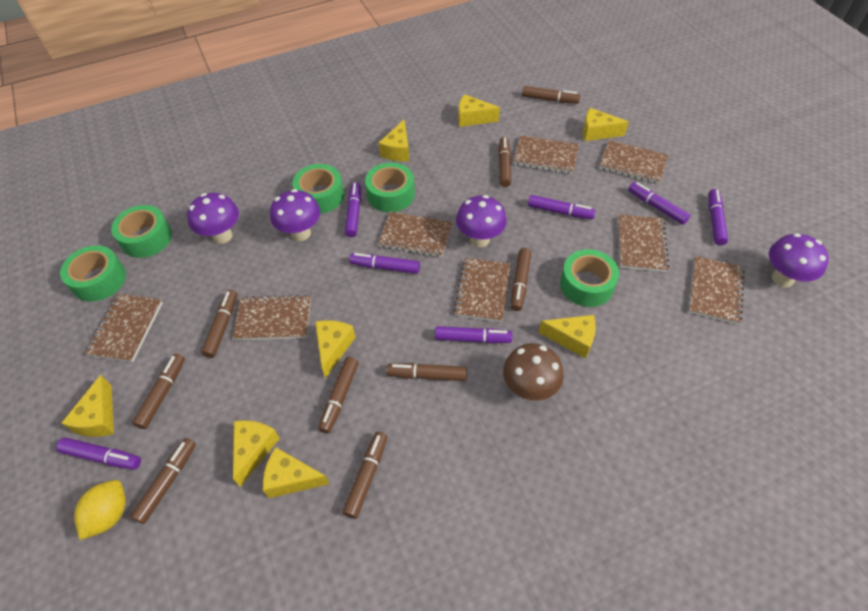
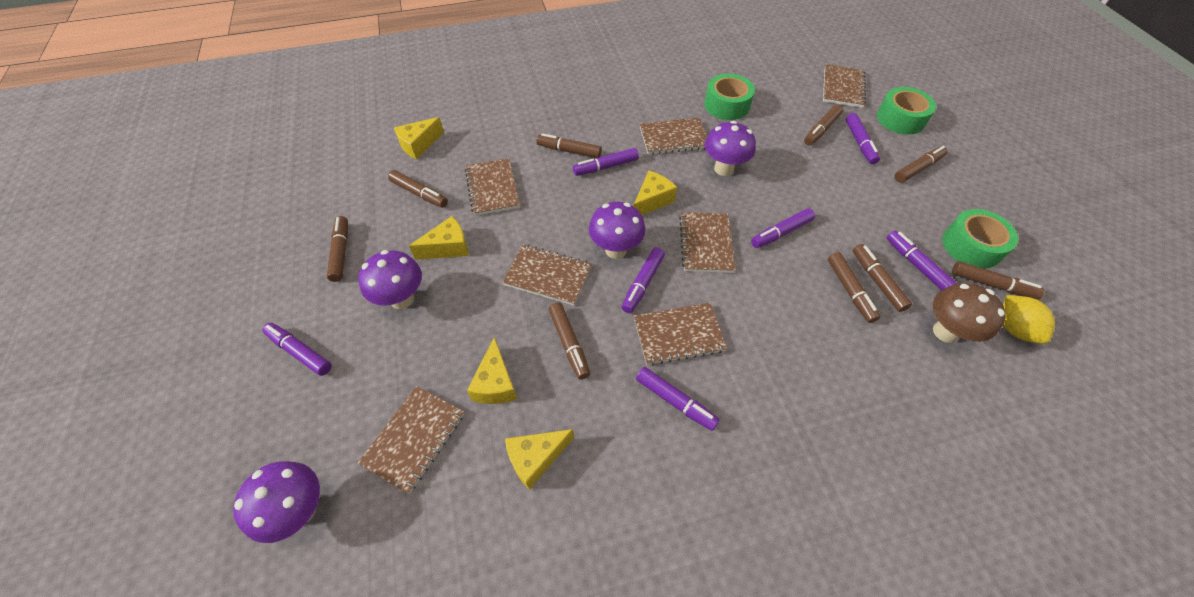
brown notebook: 8 -> 7
green tape: 5 -> 3
yellow cheese: 8 -> 5

